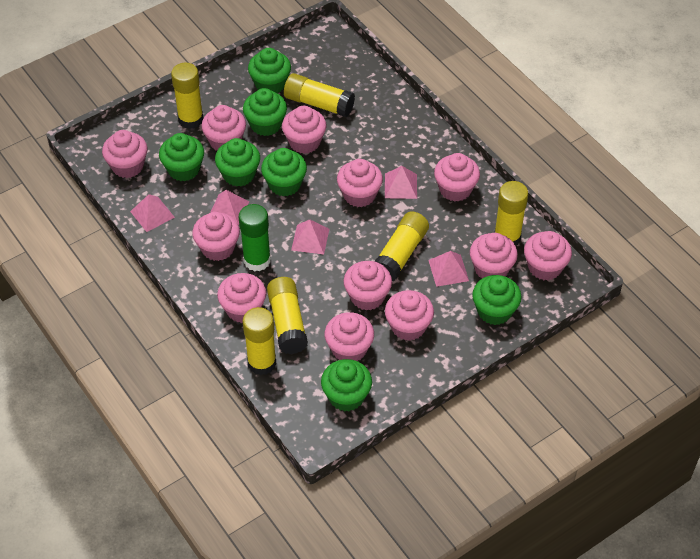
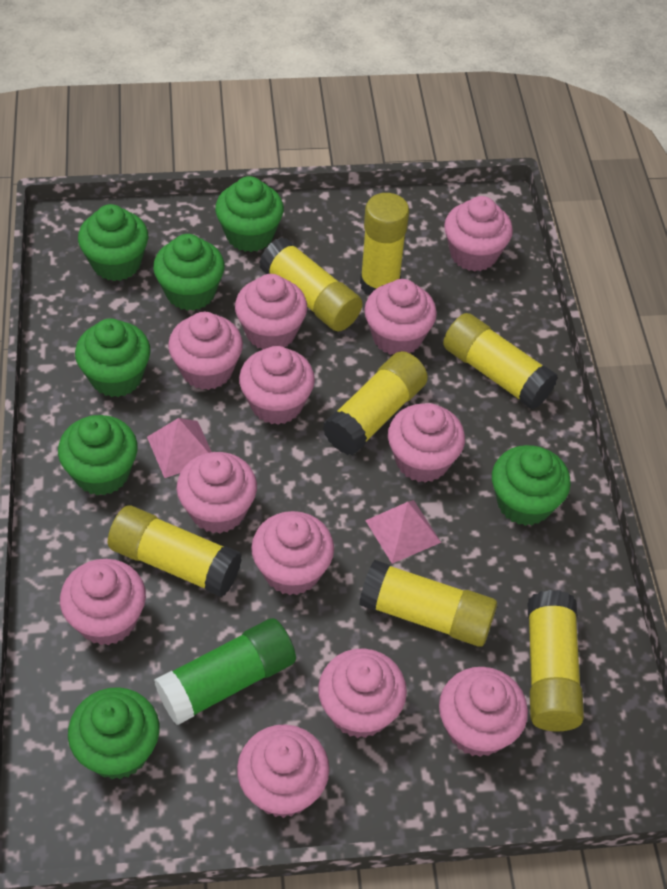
pink pyramid: 5 -> 2
yellow glue stick: 6 -> 7

